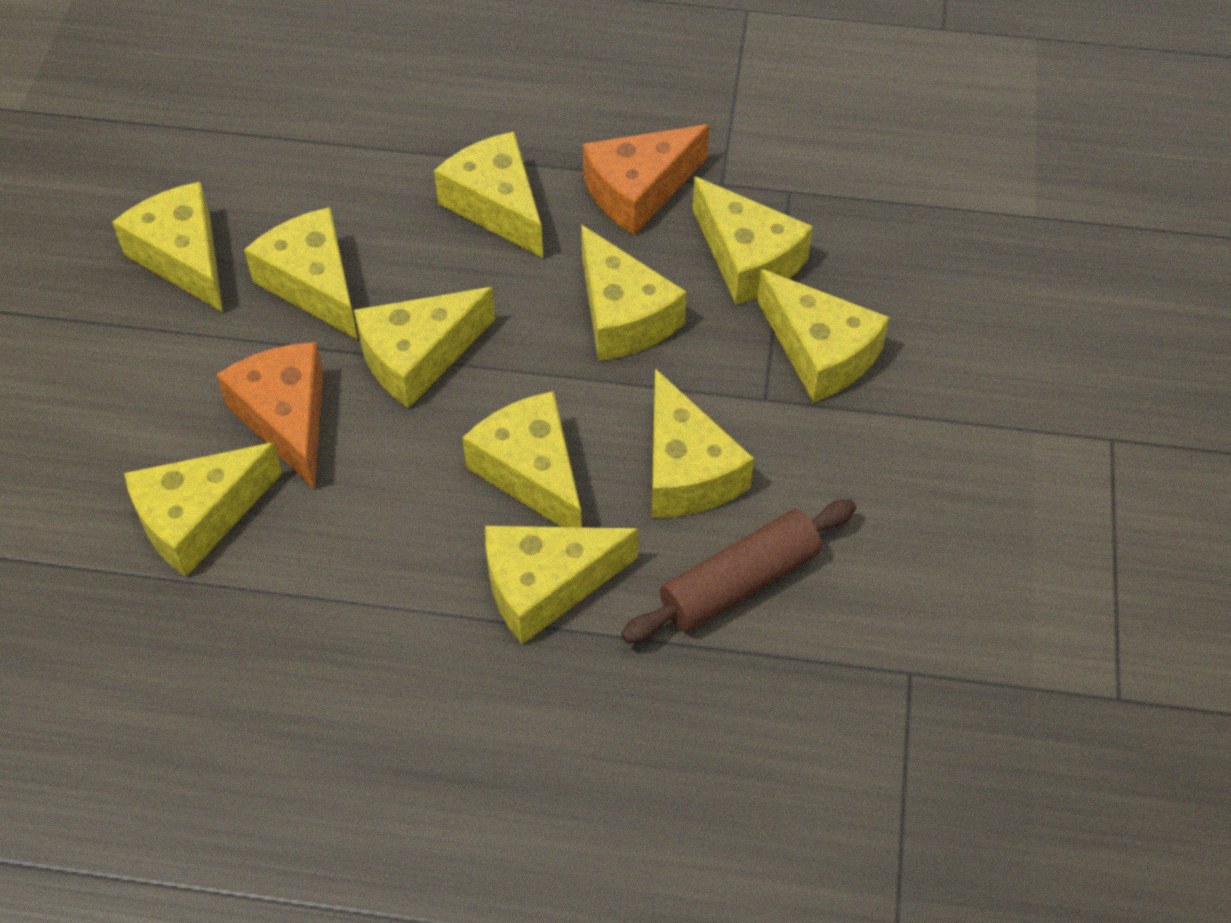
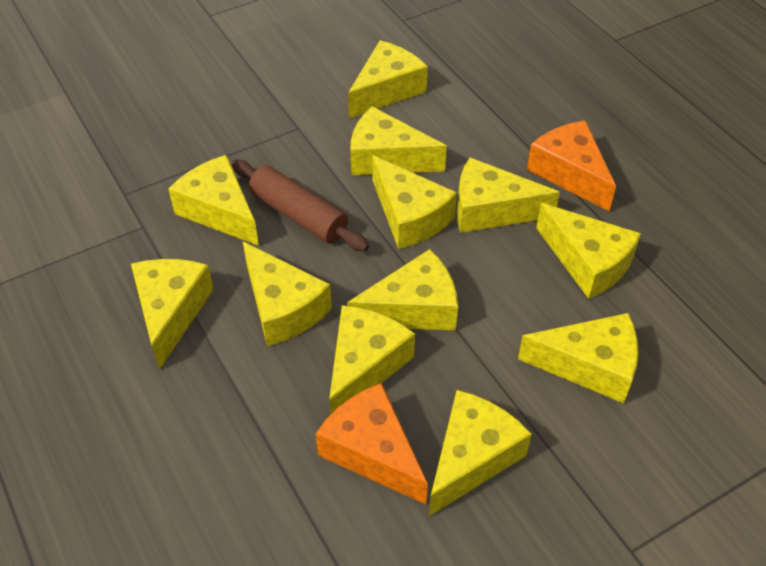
yellow cheese: 11 -> 12

